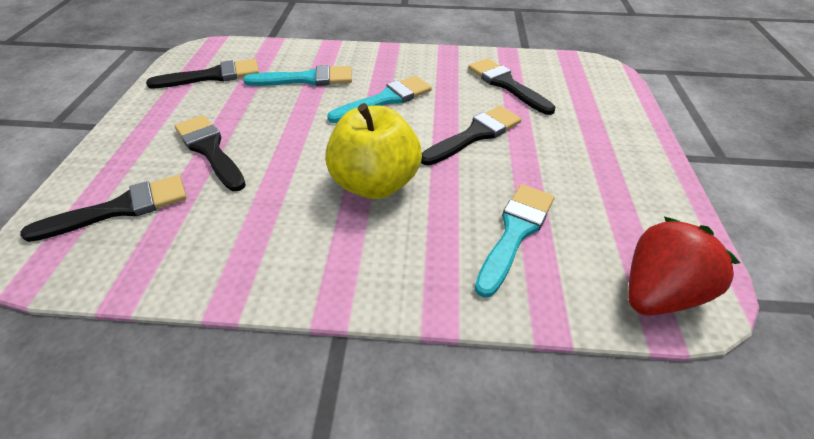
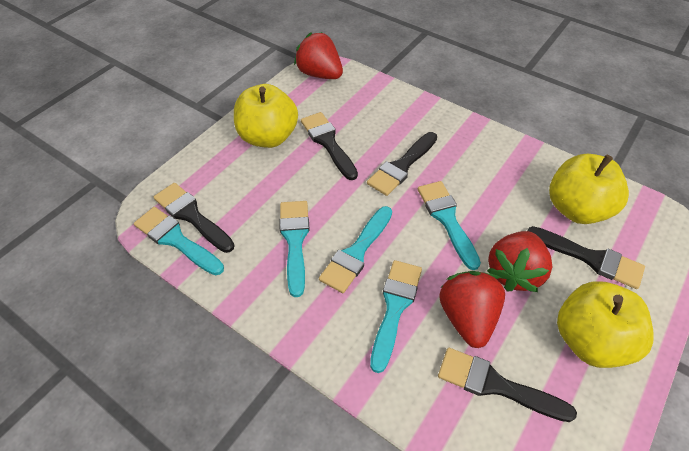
red strawberry: 1 -> 3
turquoise brush: 3 -> 5
yellow apple: 1 -> 3

